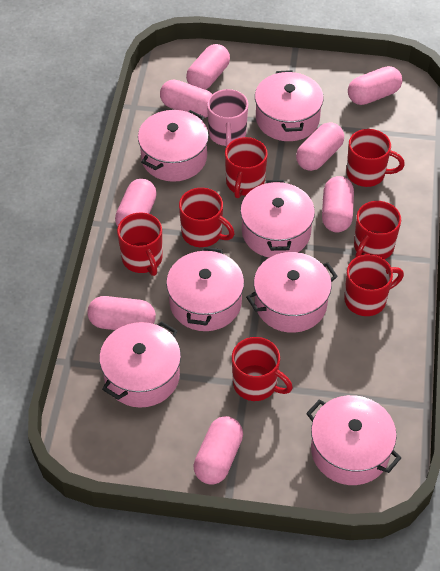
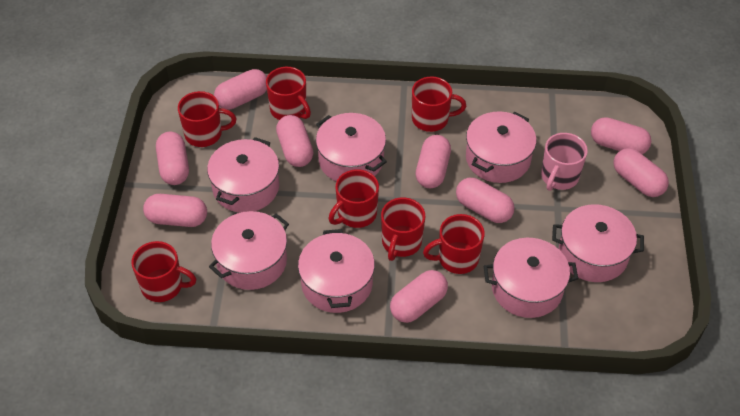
pink capsule: 8 -> 9

